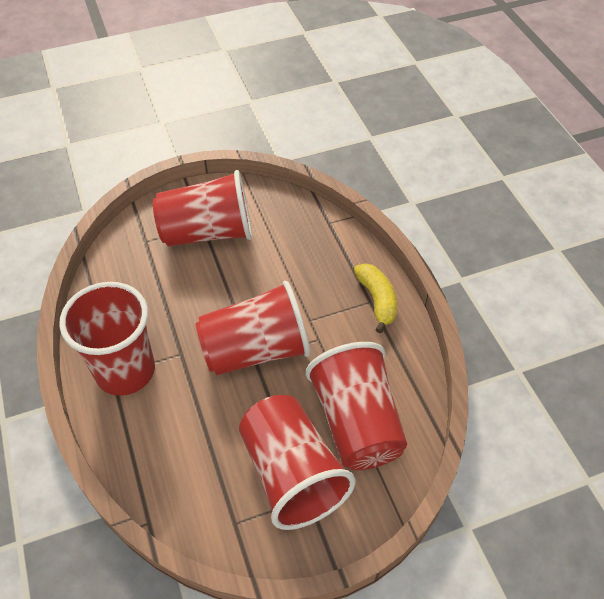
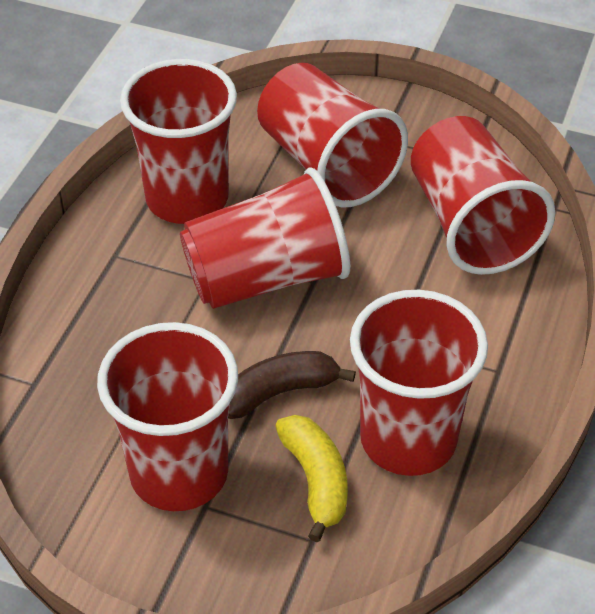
brown banana: 0 -> 1
red cup: 5 -> 6

